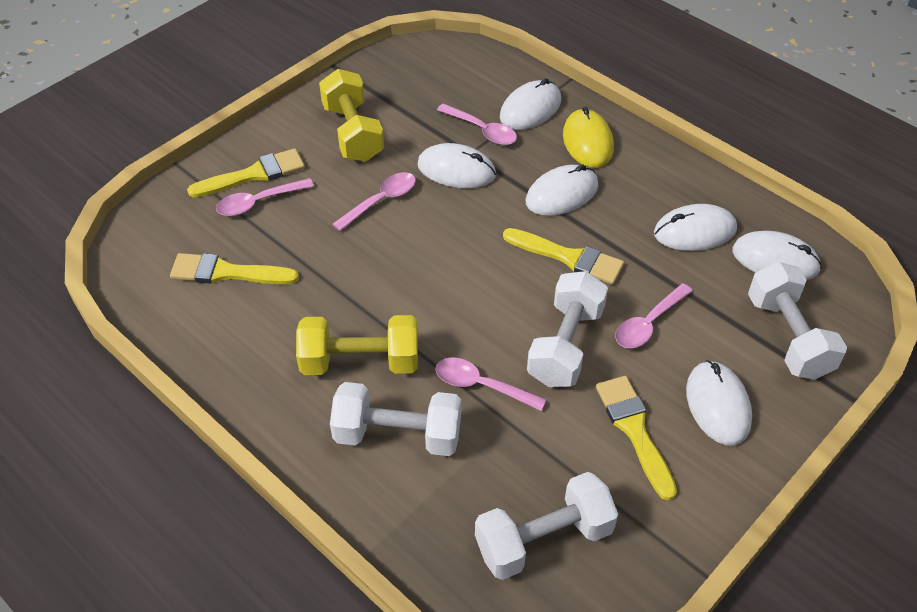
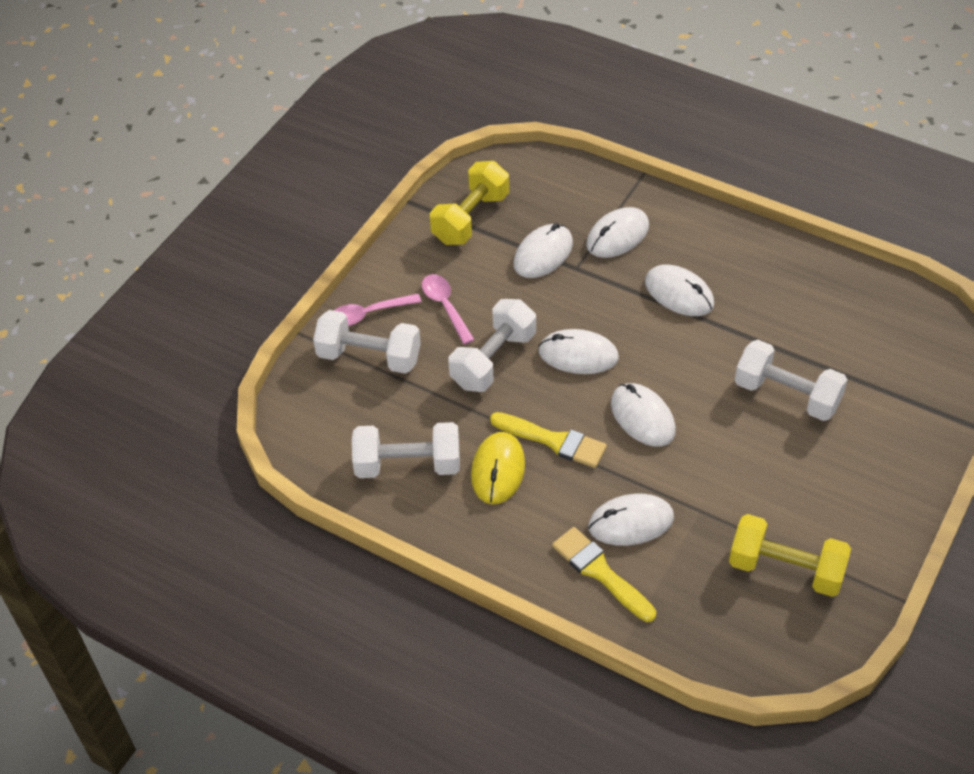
pink spoon: 5 -> 2
yellow brush: 4 -> 2

